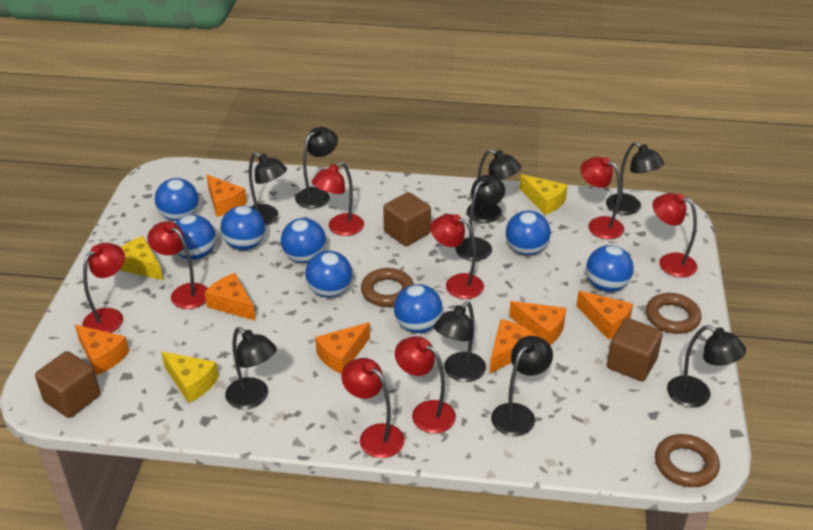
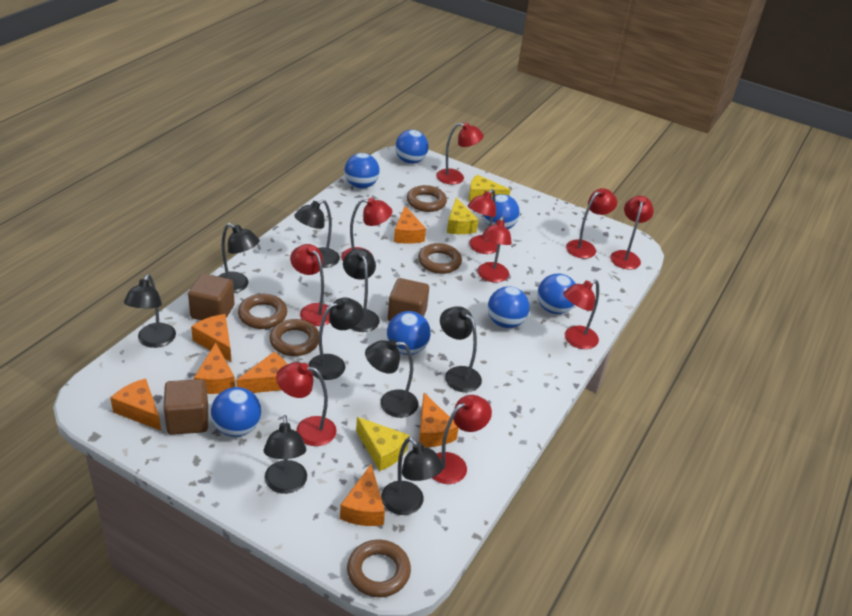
blue ball: 8 -> 7
brown ring: 3 -> 5
red lamp: 8 -> 10

